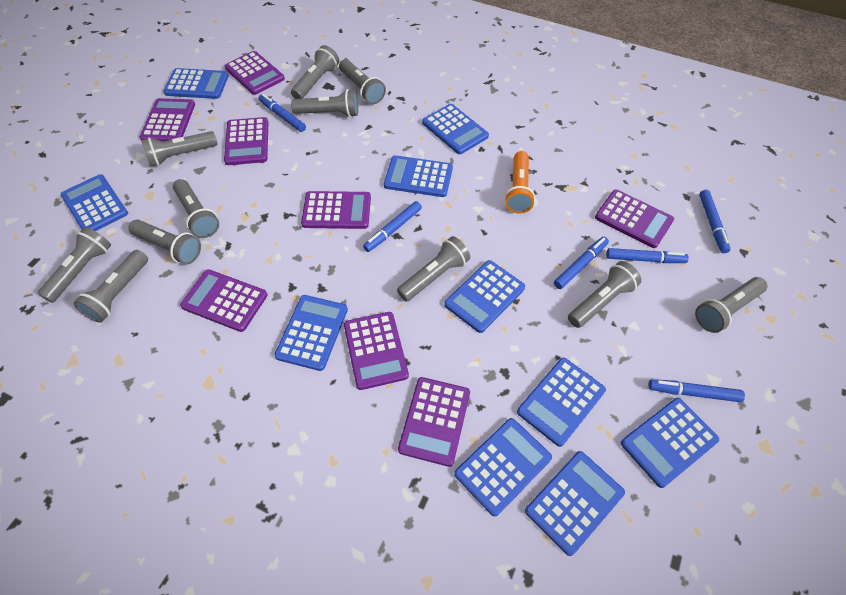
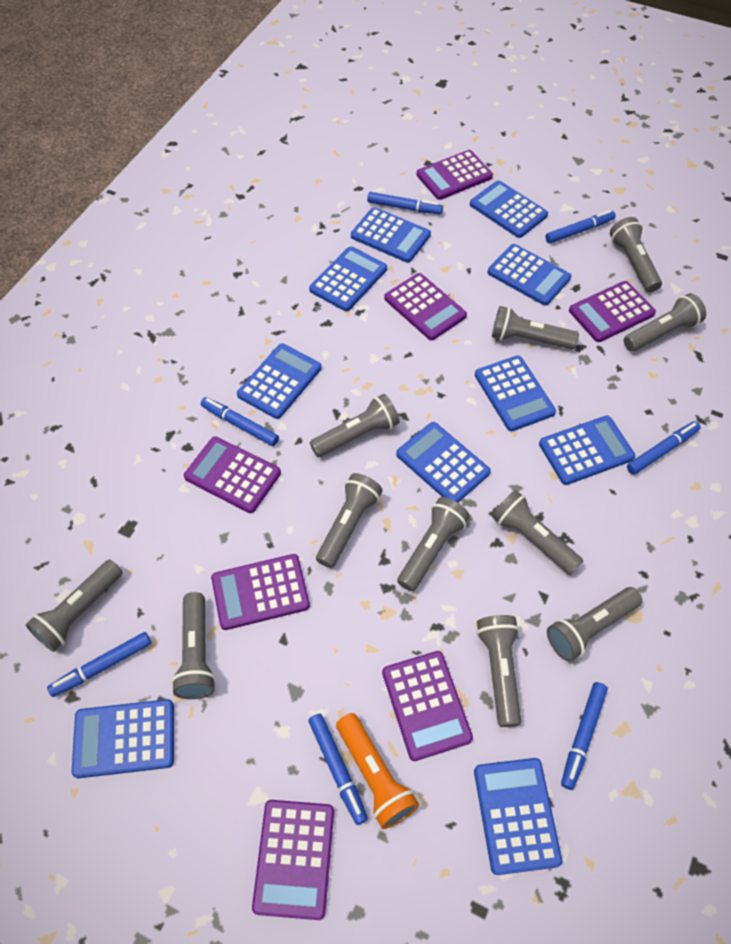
blue marker: 6 -> 7
purple calculator: 8 -> 7

